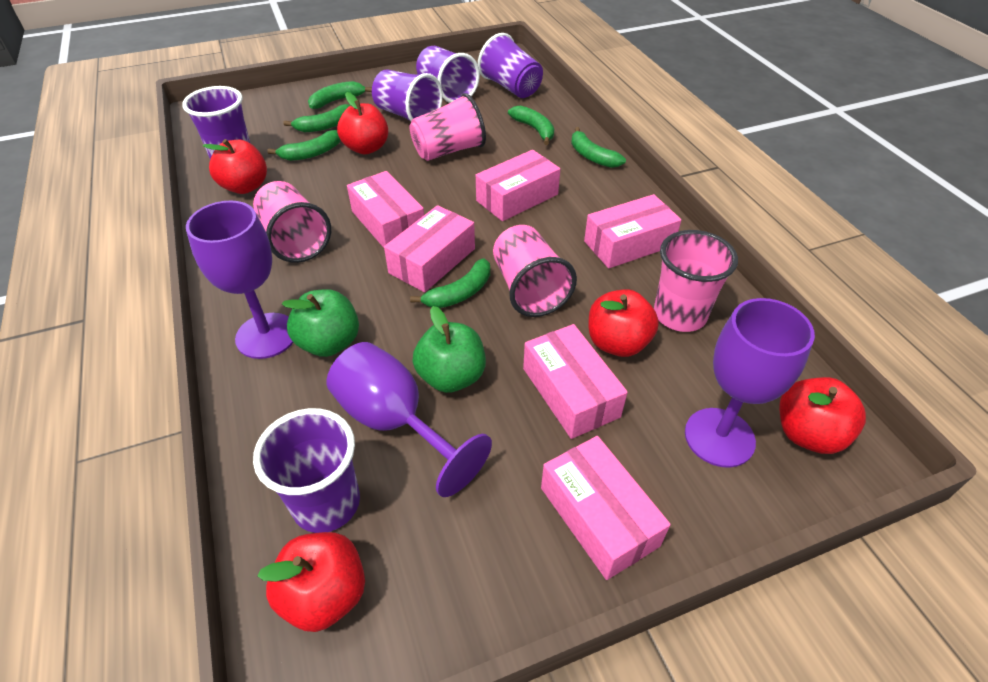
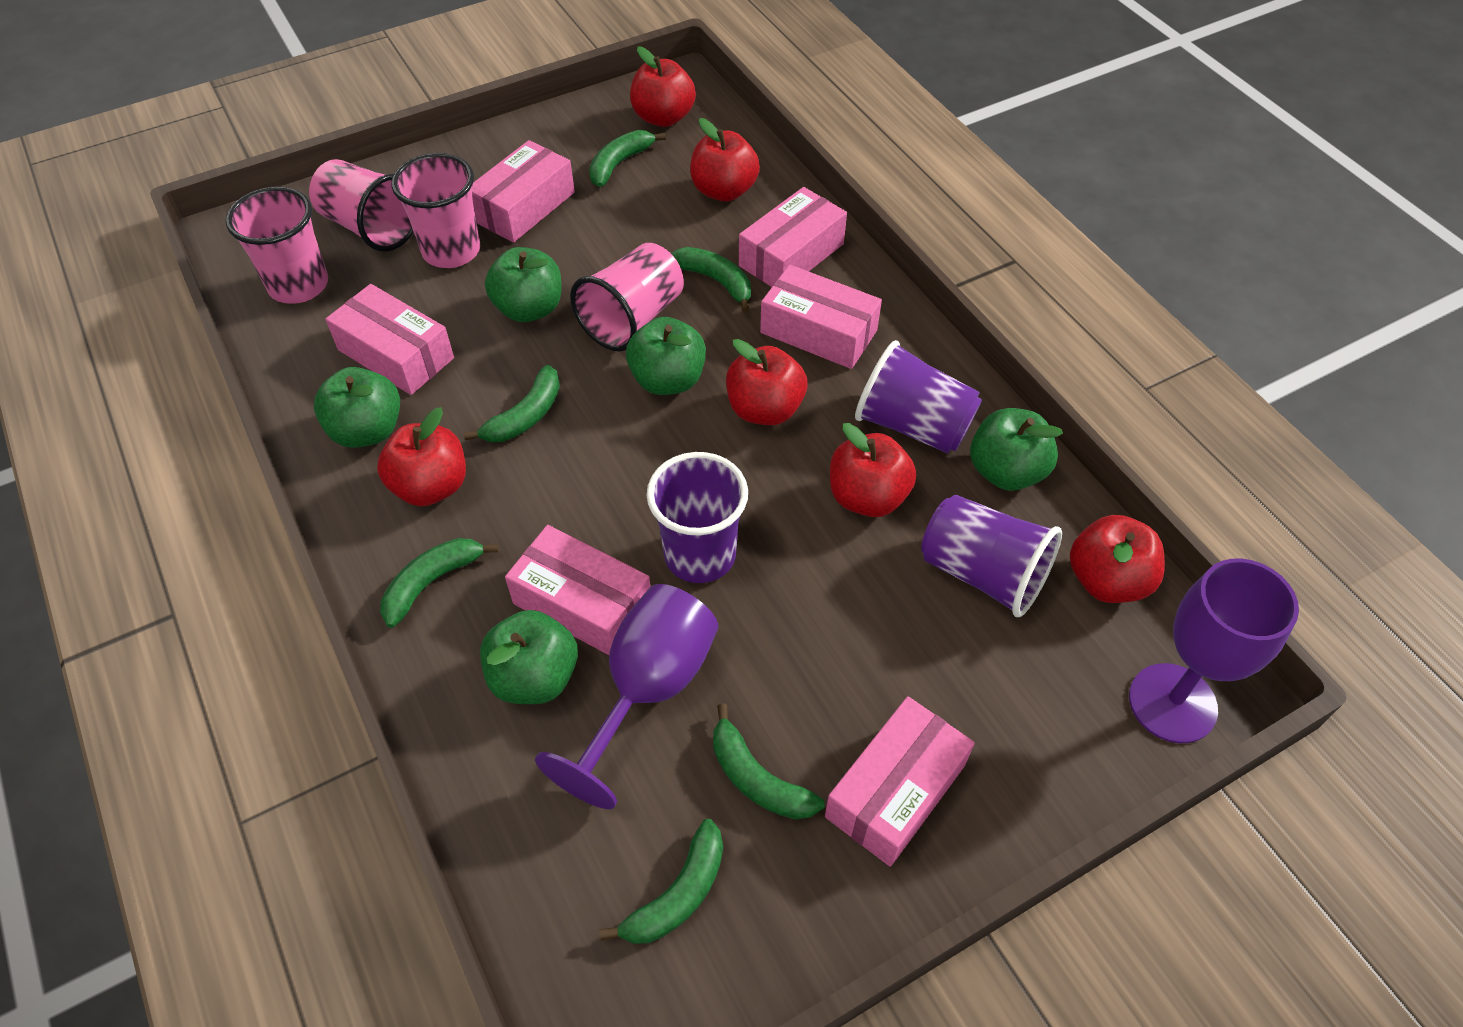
green apple: 2 -> 5
purple cup: 5 -> 3
purple goblet: 3 -> 2
red apple: 5 -> 6

